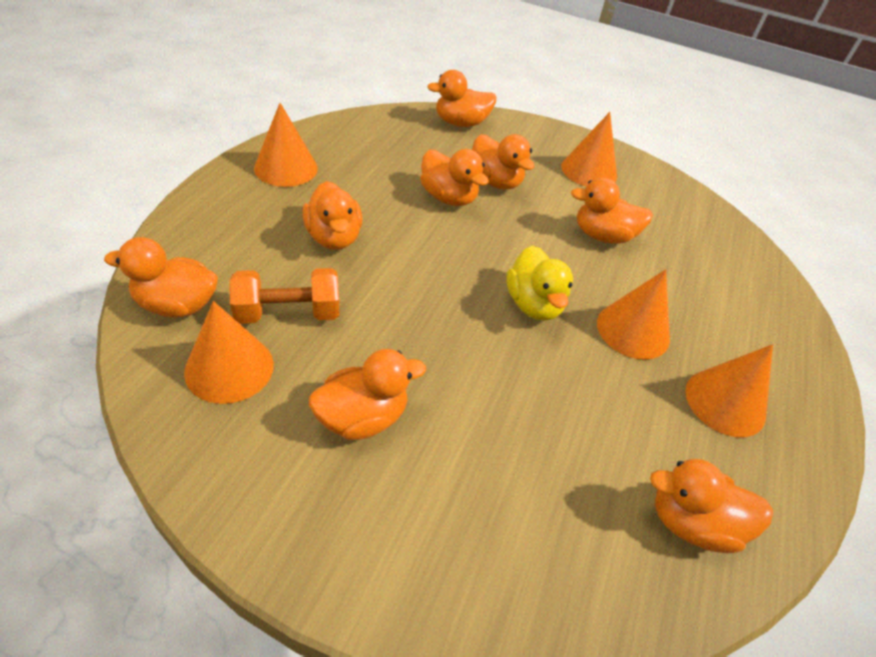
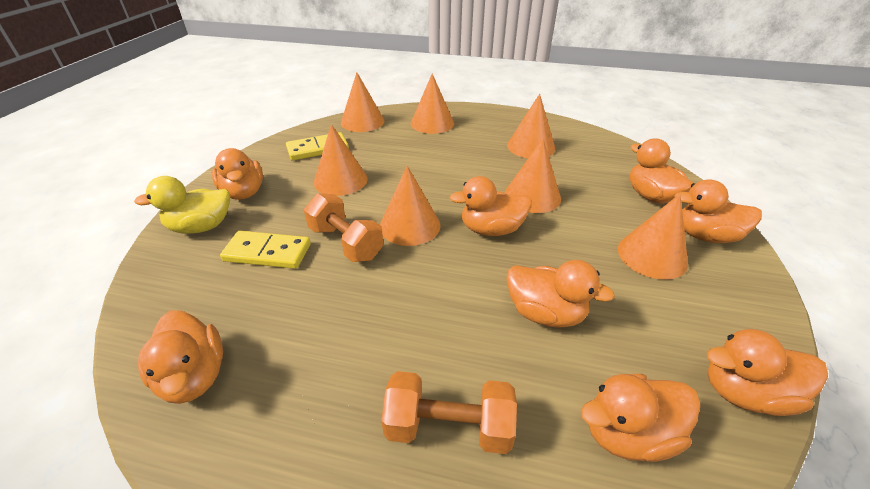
orange cone: 5 -> 7
orange dumbbell: 1 -> 2
yellow domino: 0 -> 2

